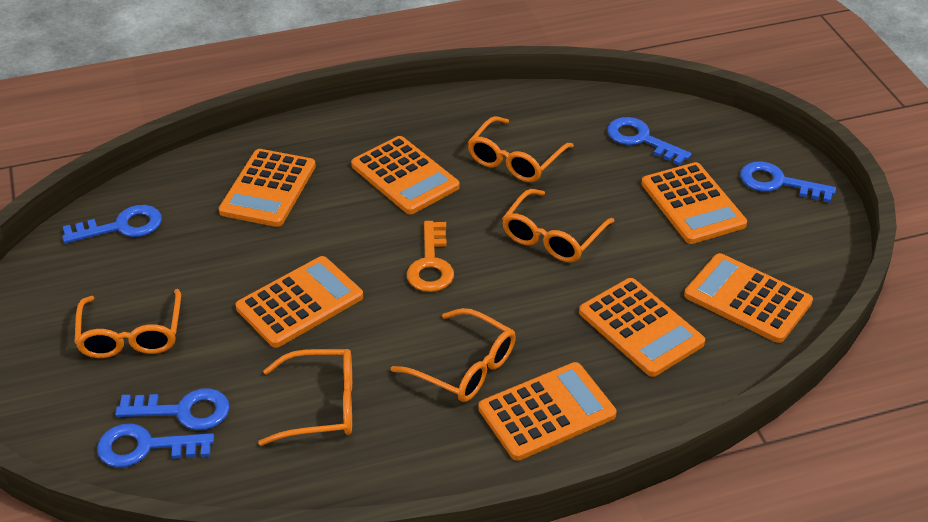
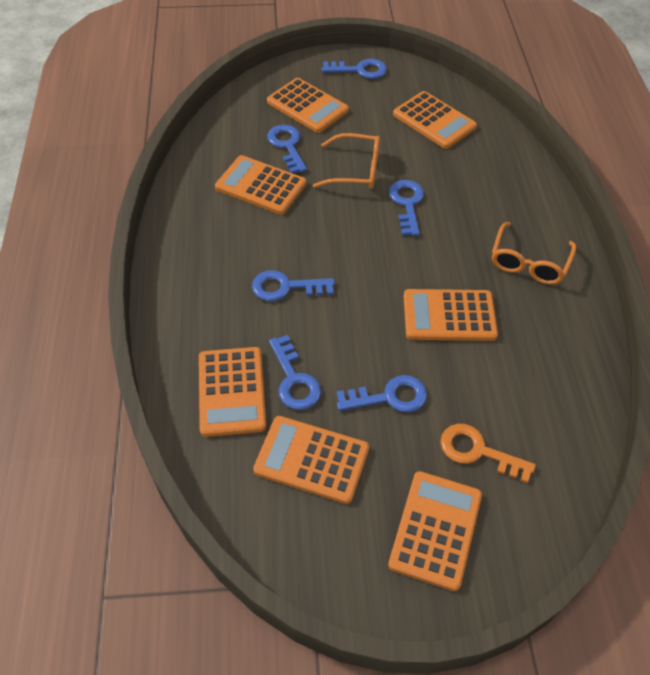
blue key: 5 -> 6
orange glasses: 5 -> 2

